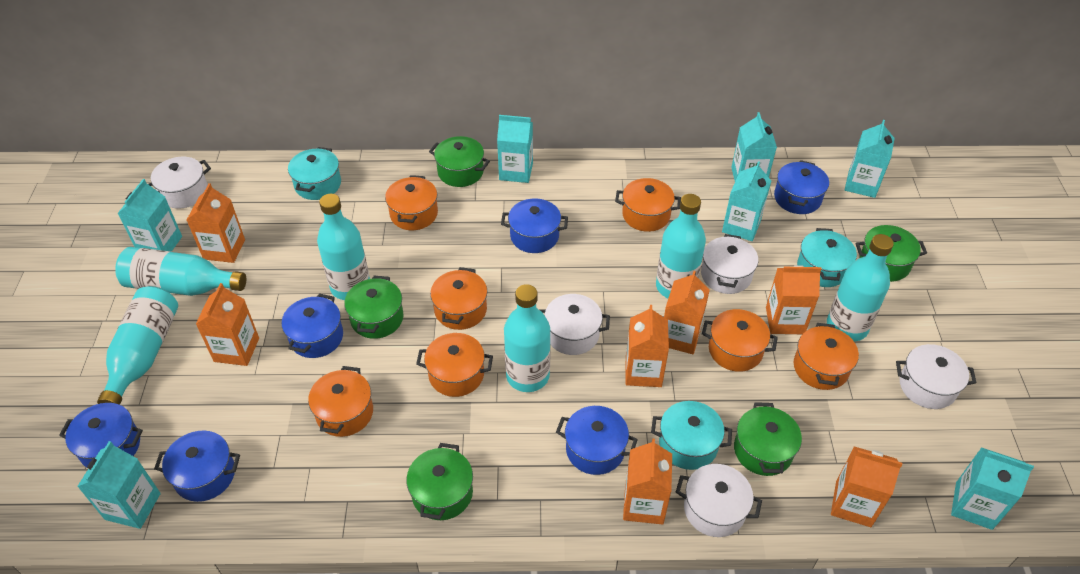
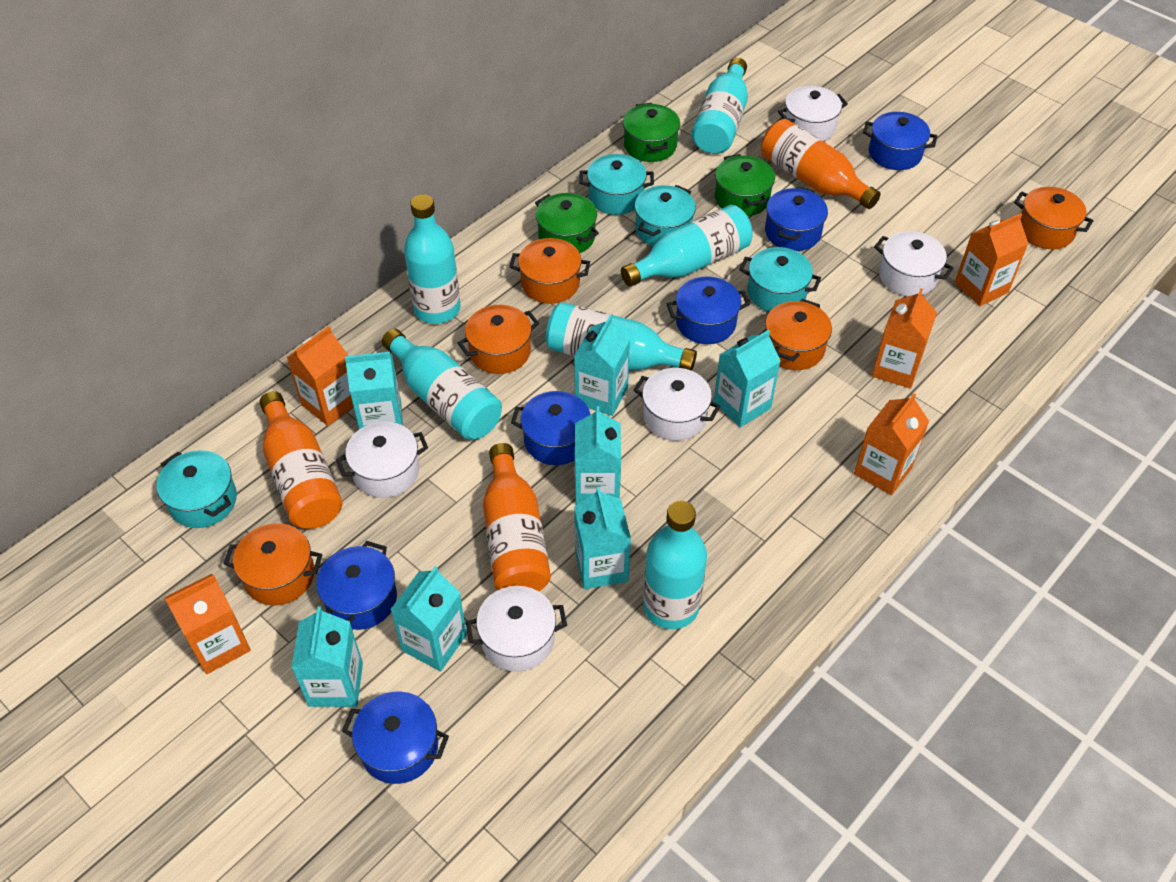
green pot: 5 -> 3
orange bottle: 0 -> 3
orange carton: 7 -> 5
orange pot: 7 -> 5
turquoise pot: 3 -> 4

